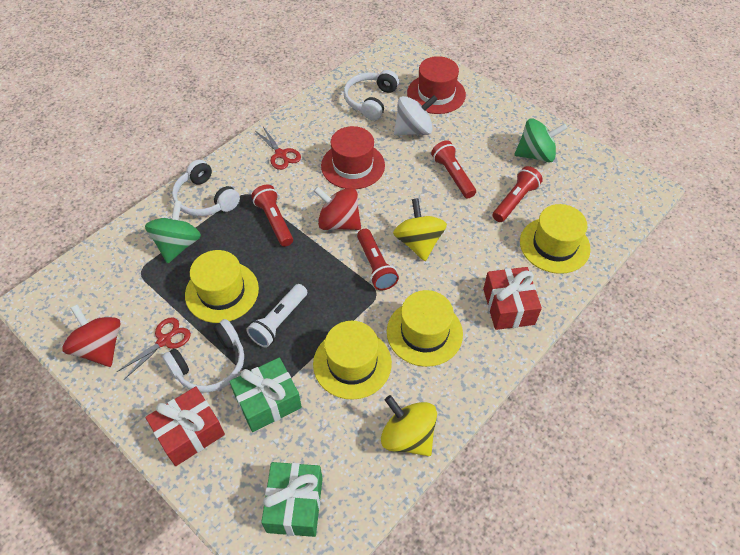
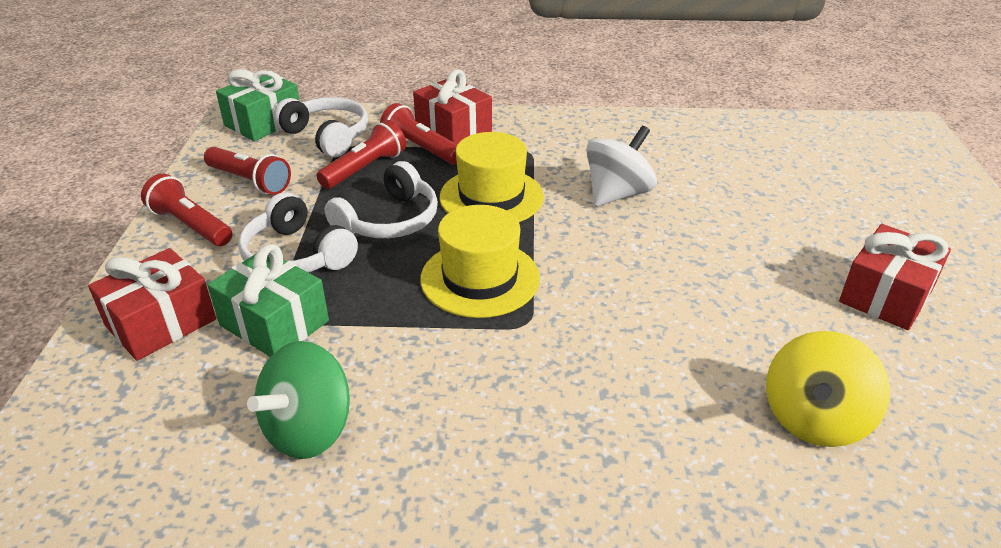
green spinning top: 2 -> 1
red gift: 2 -> 3
red hat: 2 -> 0
red scissors: 2 -> 0
red spinning top: 2 -> 0
white flashlight: 1 -> 0
yellow hat: 4 -> 2
yellow spinning top: 2 -> 1

